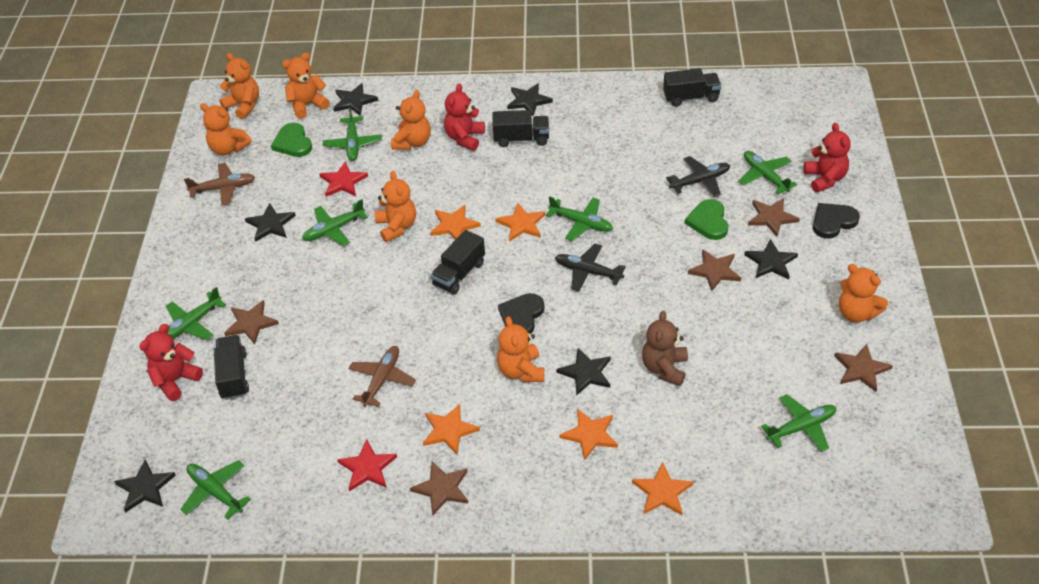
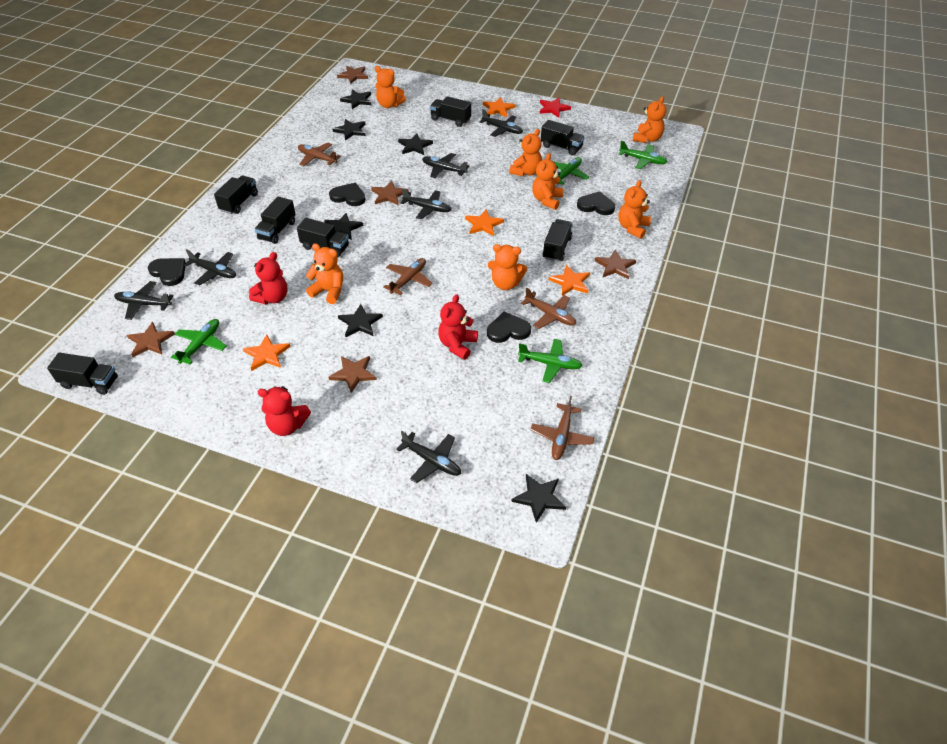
black heart: 2 -> 4
black plane: 2 -> 6
black truck: 4 -> 7
brown plane: 2 -> 4
brown teddy bear: 1 -> 0
green heart: 2 -> 0
green plane: 7 -> 4
orange star: 5 -> 4
red star: 2 -> 1

